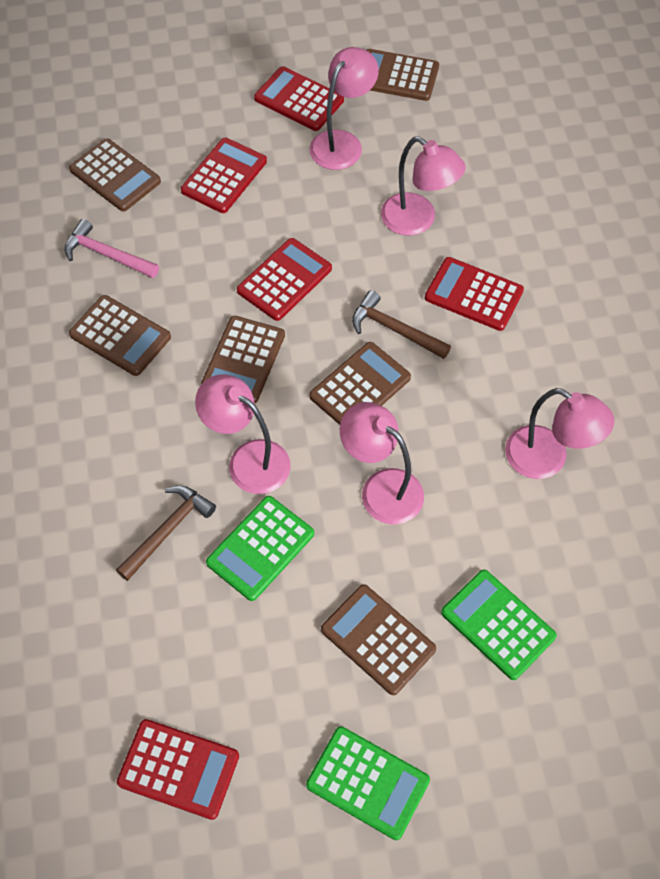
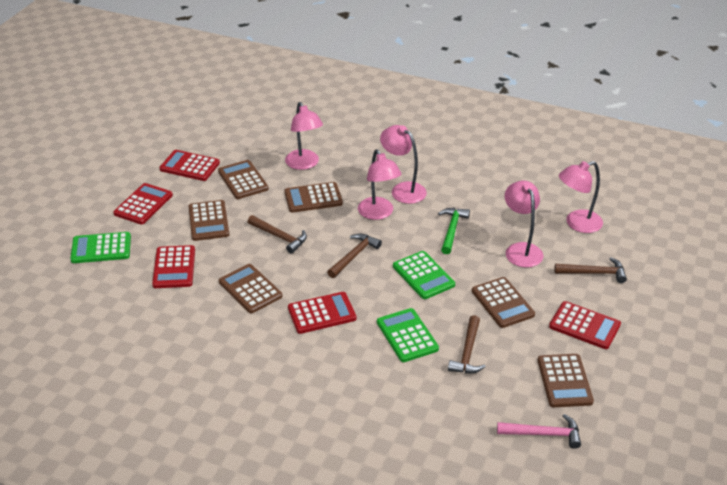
brown hammer: 2 -> 4
green hammer: 0 -> 1

